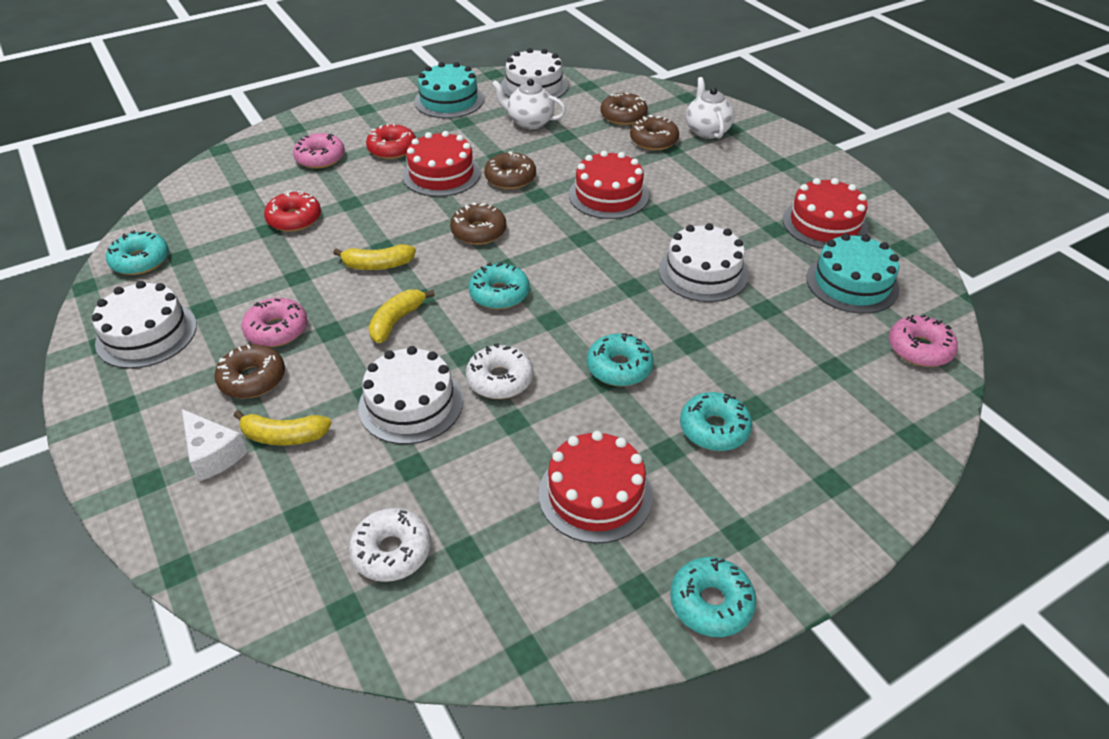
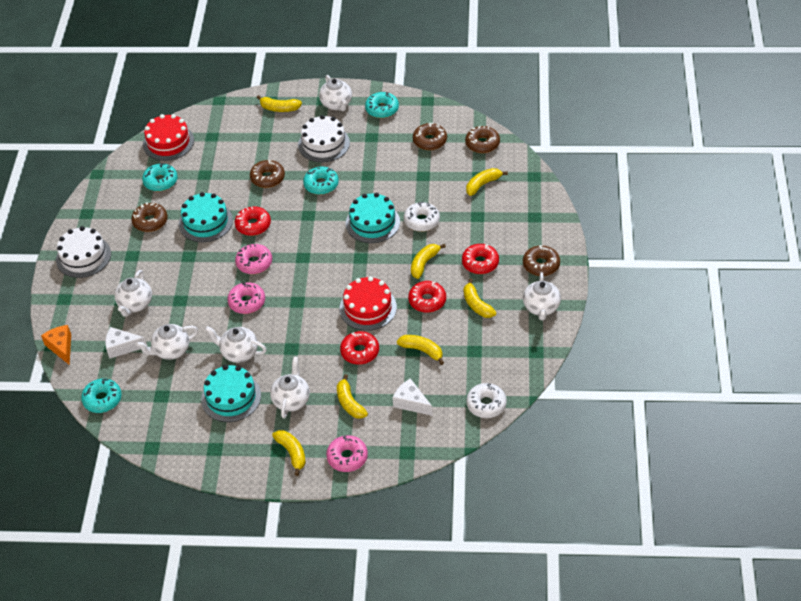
orange cheese: 0 -> 1
red cake: 4 -> 2
red donut: 2 -> 4
turquoise cake: 2 -> 3
turquoise donut: 5 -> 4
white cake: 4 -> 2
white cheese: 1 -> 2
white teapot: 2 -> 6
yellow banana: 3 -> 7

